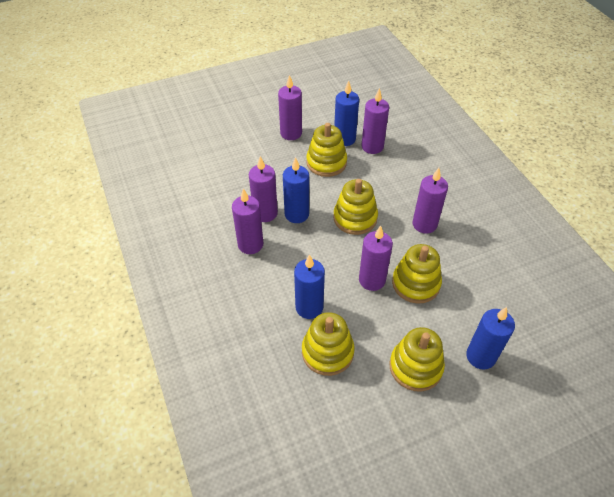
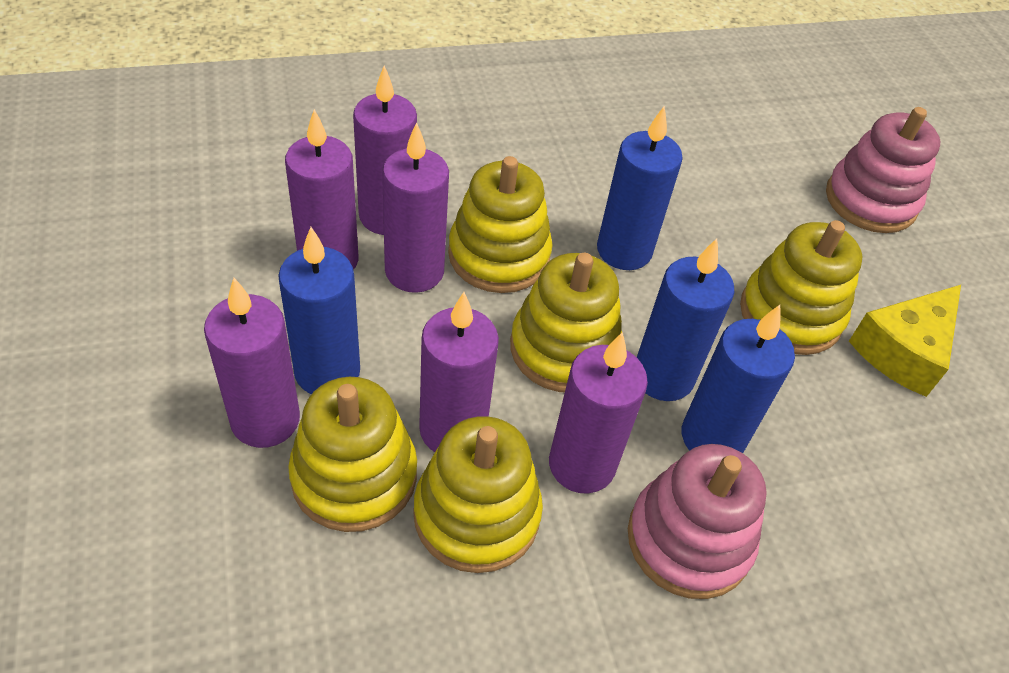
pink stacking toy: 0 -> 2
yellow cheese: 0 -> 1

